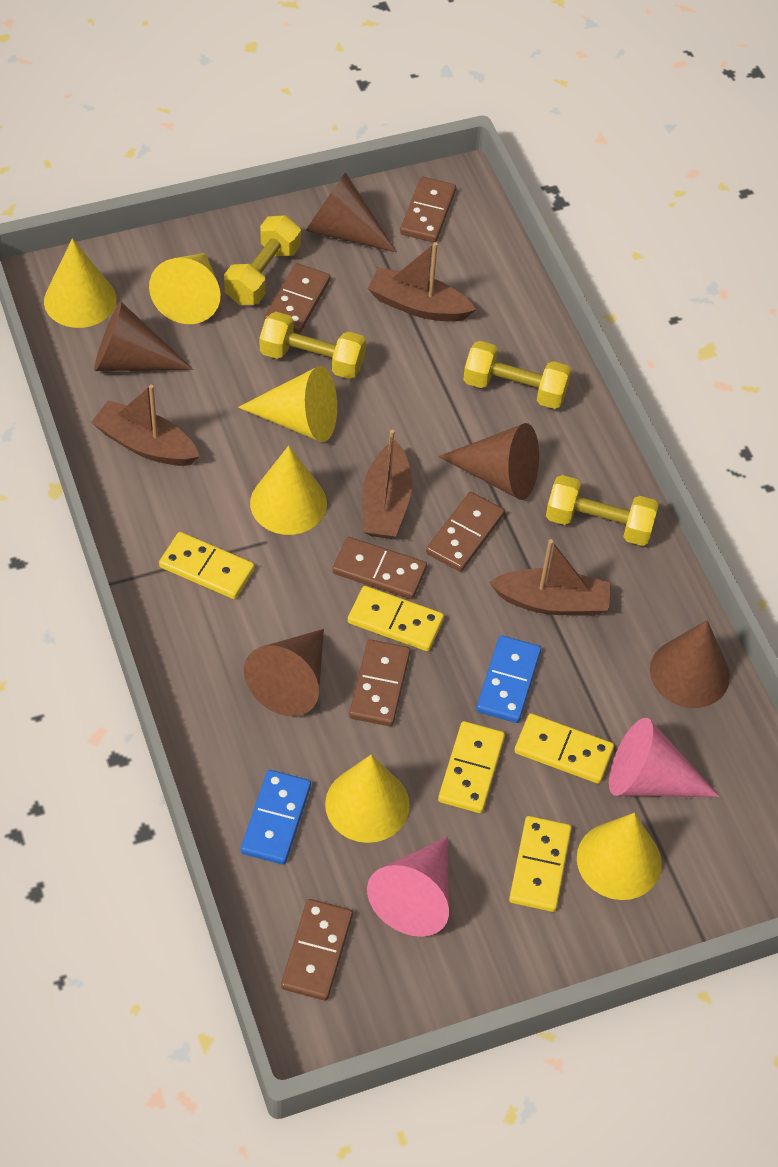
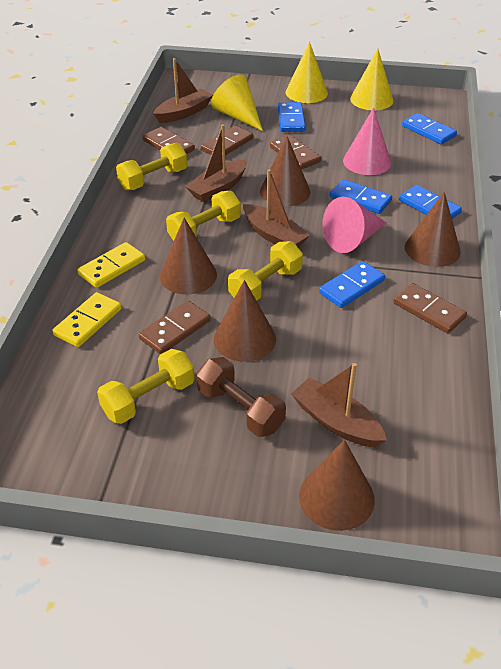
blue domino: 2 -> 5
brown domino: 6 -> 5
brown dumbbell: 0 -> 1
yellow cone: 6 -> 3
yellow domino: 5 -> 2

